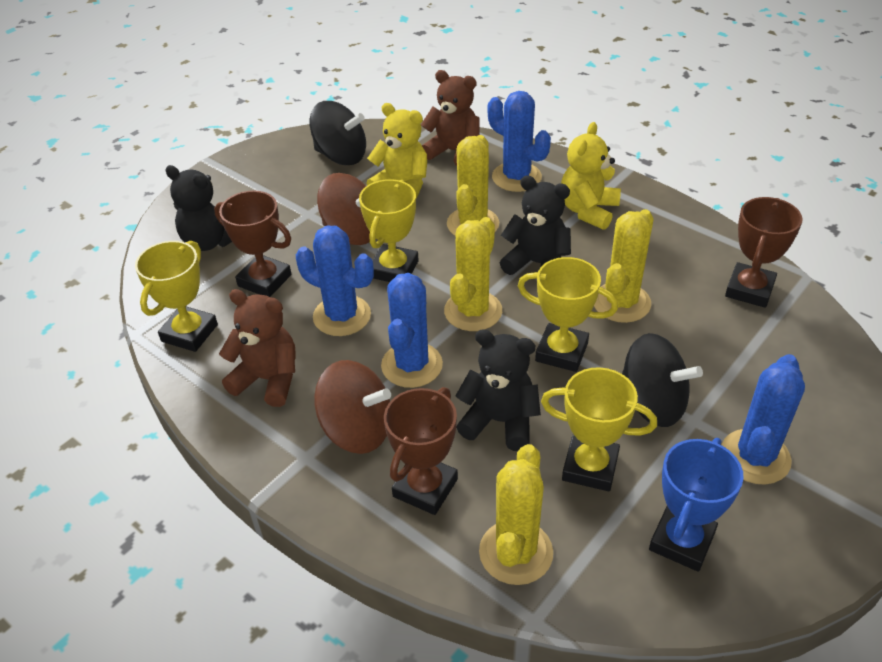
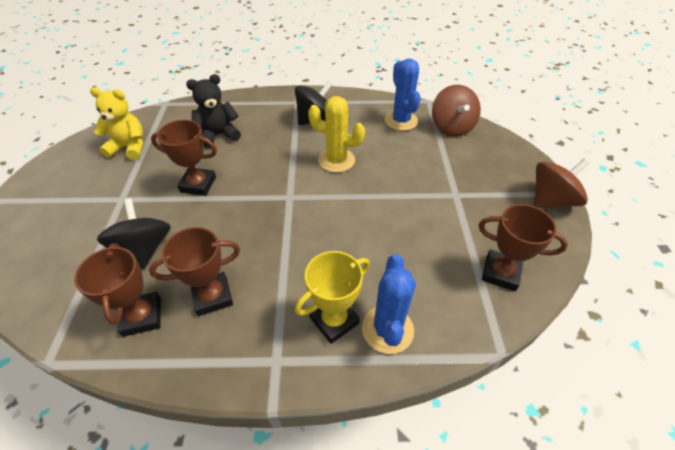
black teddy bear: 3 -> 1
blue cactus: 4 -> 2
blue trophy: 1 -> 0
brown teddy bear: 2 -> 0
brown trophy: 3 -> 4
yellow cactus: 4 -> 1
yellow teddy bear: 2 -> 1
yellow trophy: 4 -> 1

